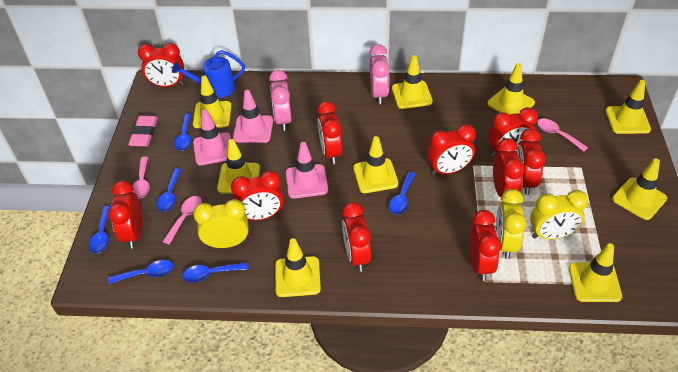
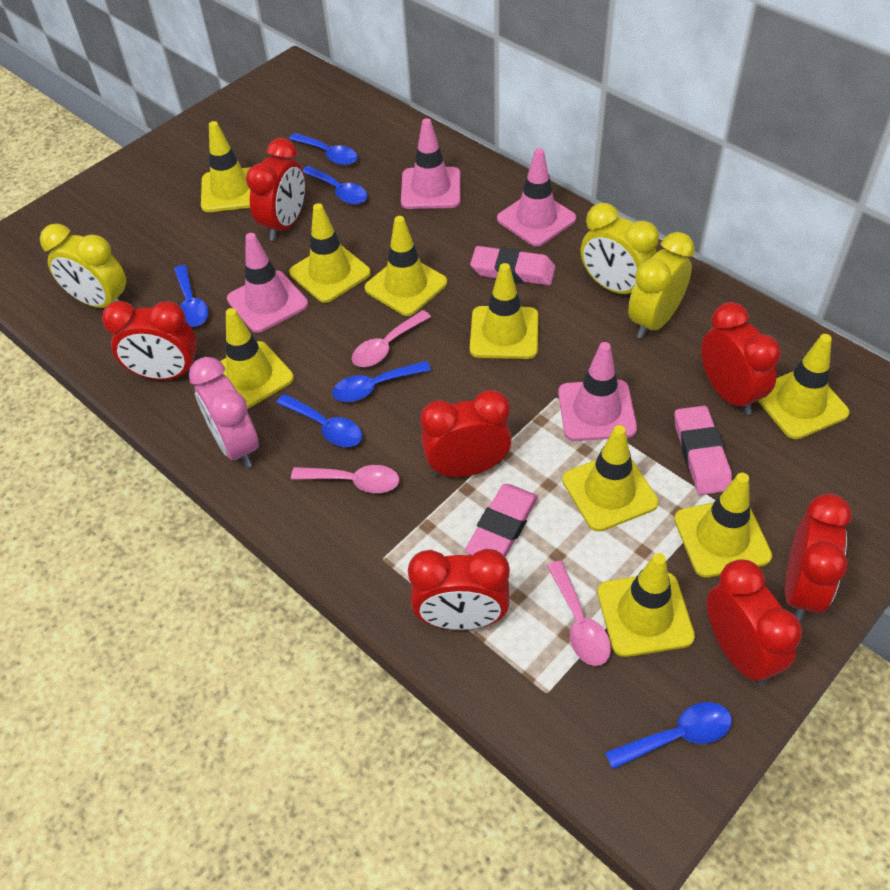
blue watering can: 1 -> 0
pink clock: 2 -> 1
pink eraser: 1 -> 3
pink traffic cone: 3 -> 4
red clock: 10 -> 7

